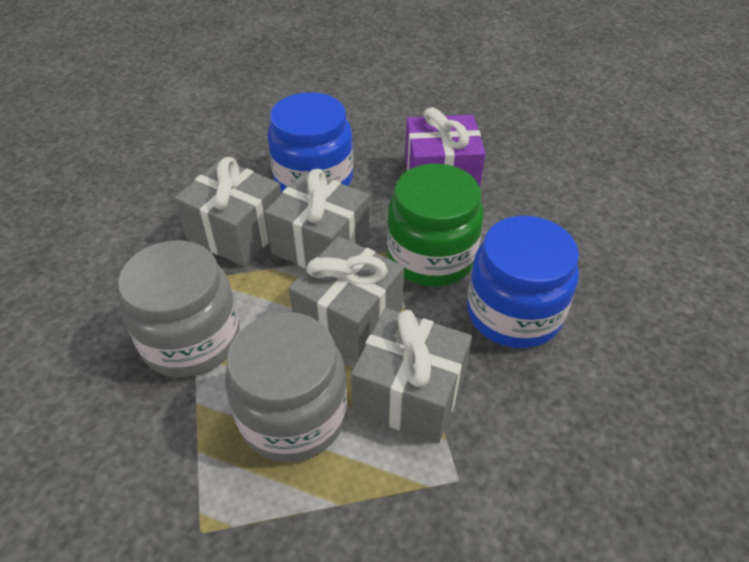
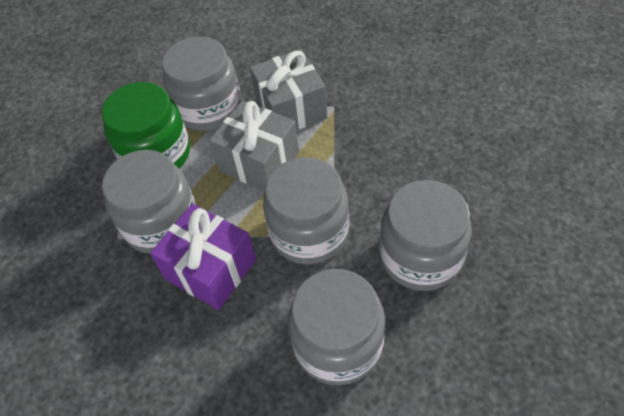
blue jar: 2 -> 0
grey gift: 4 -> 2
grey jar: 2 -> 5

